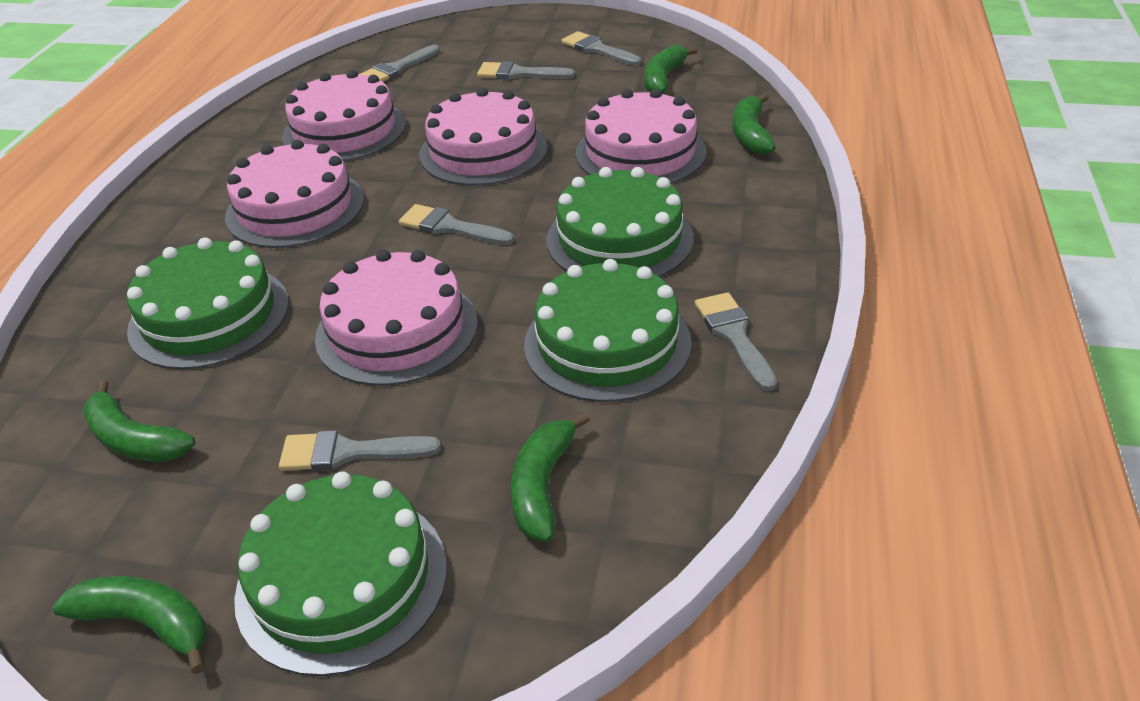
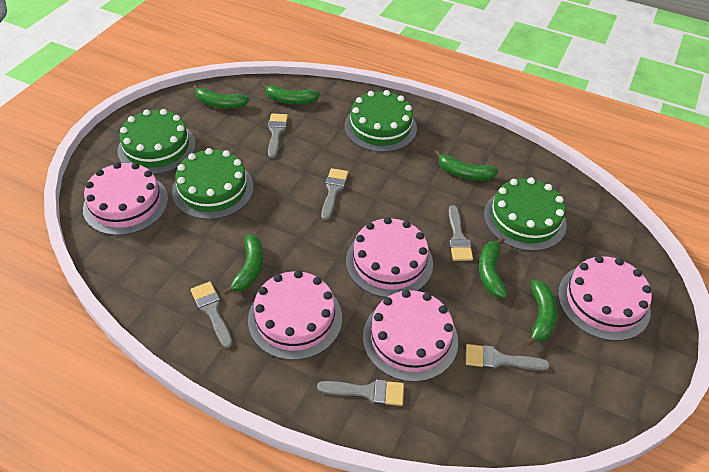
green banana: 5 -> 6

